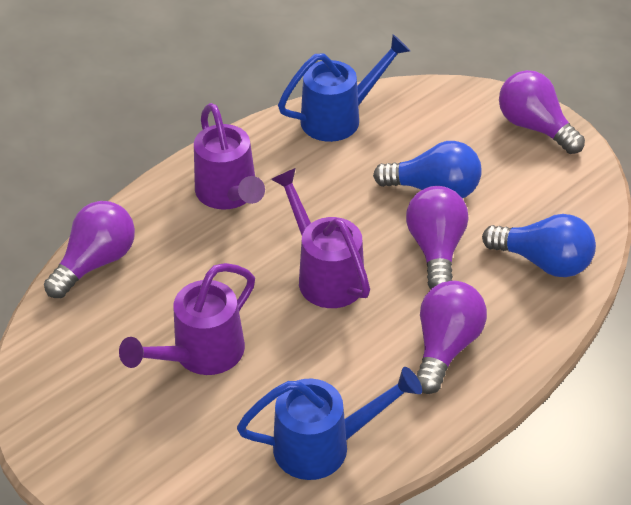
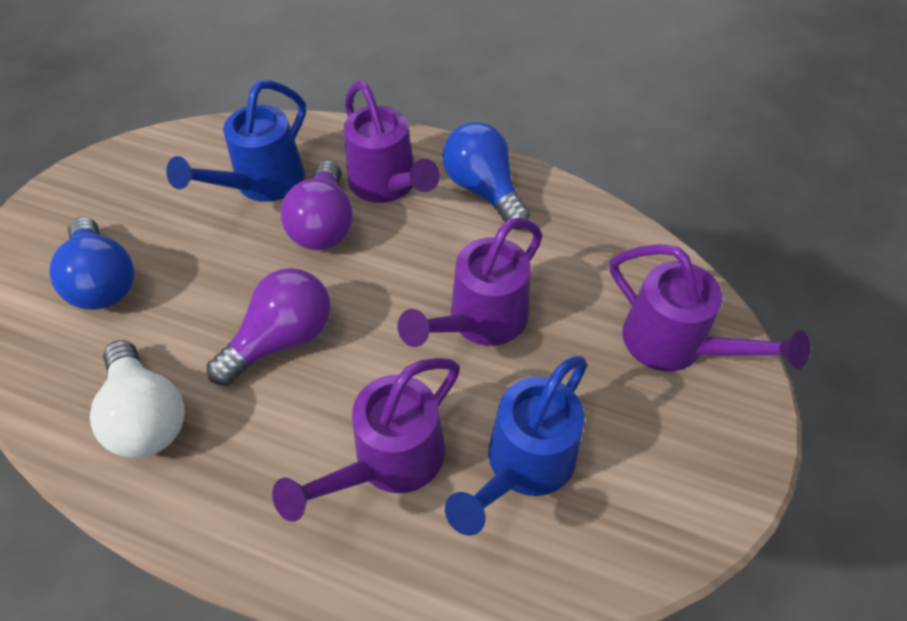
purple light bulb: 4 -> 2
purple watering can: 3 -> 4
white light bulb: 0 -> 1

